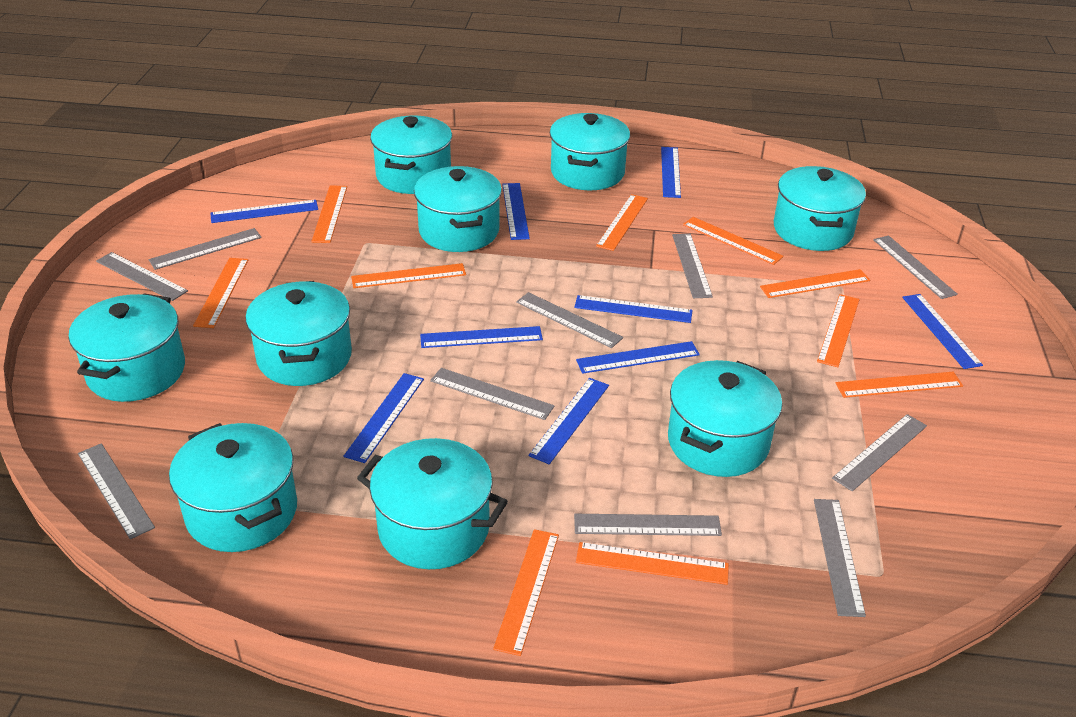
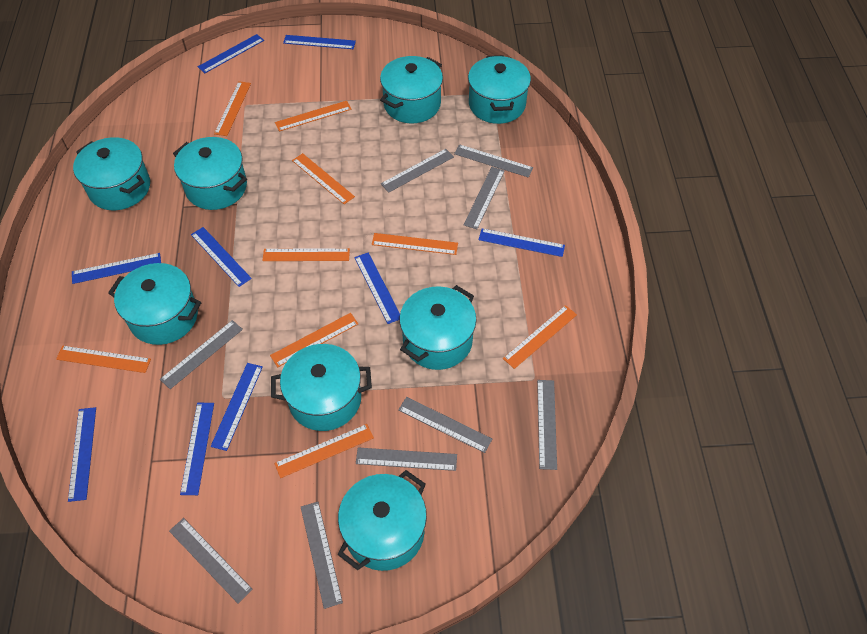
grey ruler: 10 -> 9
orange ruler: 10 -> 9
turquoise pot: 9 -> 8

